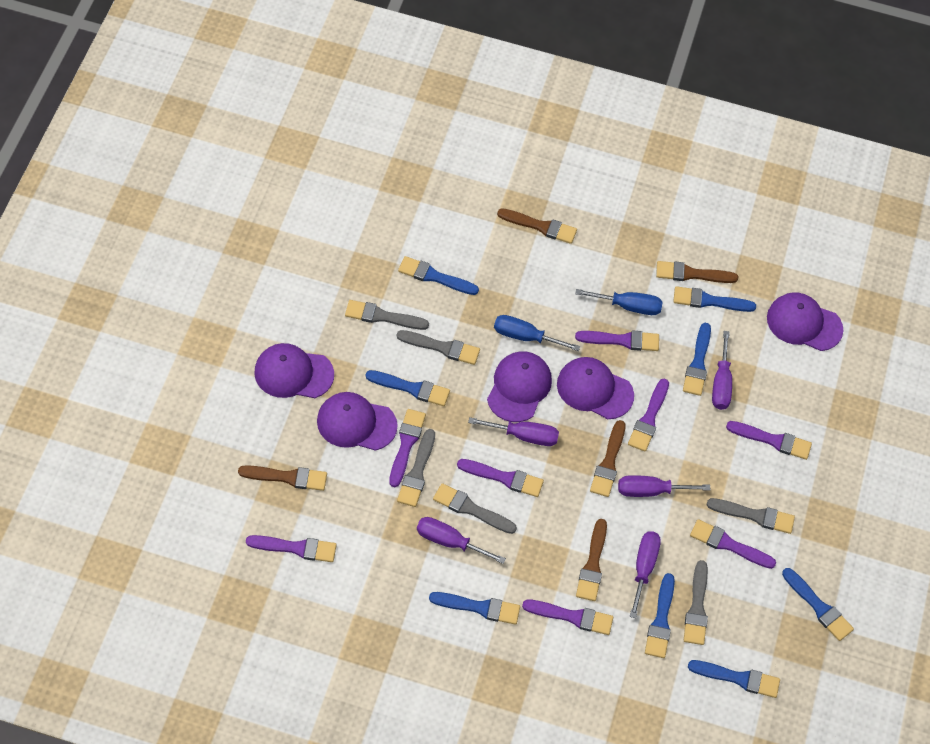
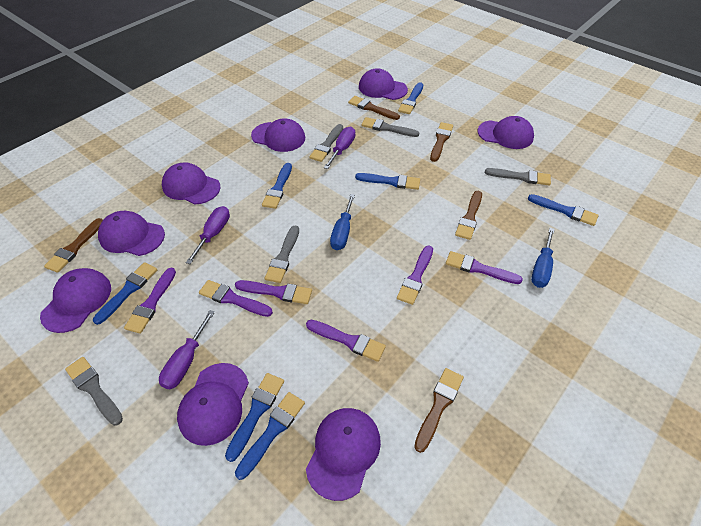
blue brush: 8 -> 7
grey brush: 6 -> 5
purple brush: 8 -> 6
purple cap: 5 -> 8
purple screwdriver: 5 -> 3

